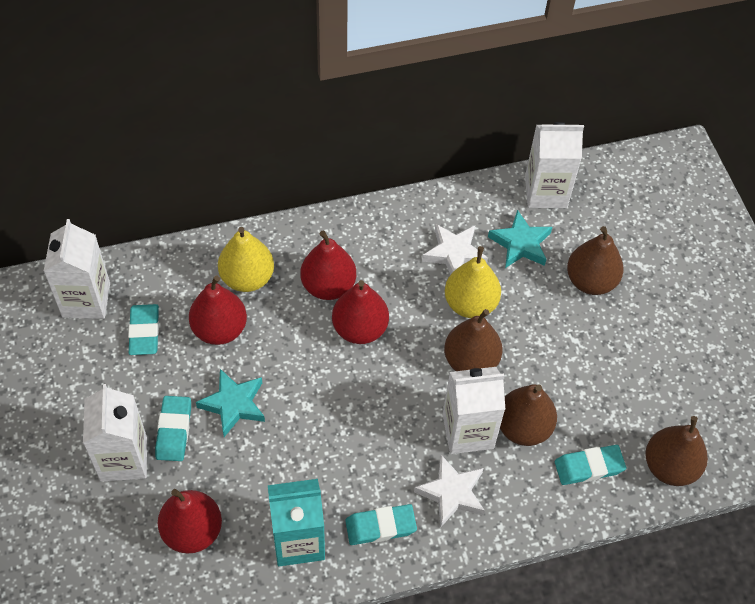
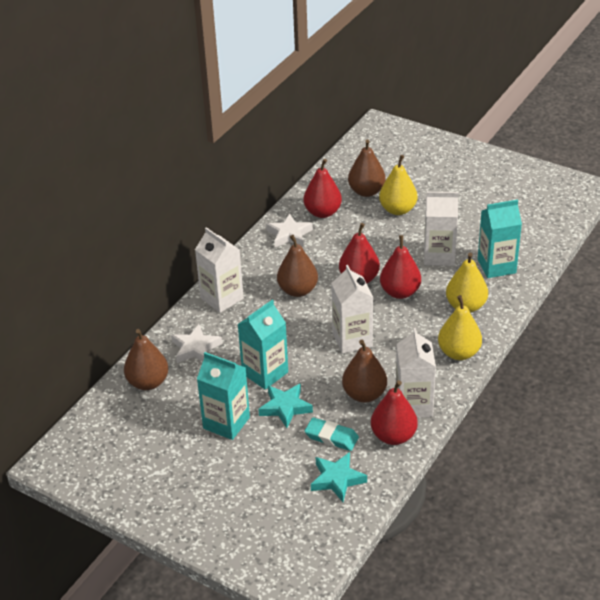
turquoise carton: 1 -> 3
turquoise eraser: 4 -> 1
yellow pear: 2 -> 3

